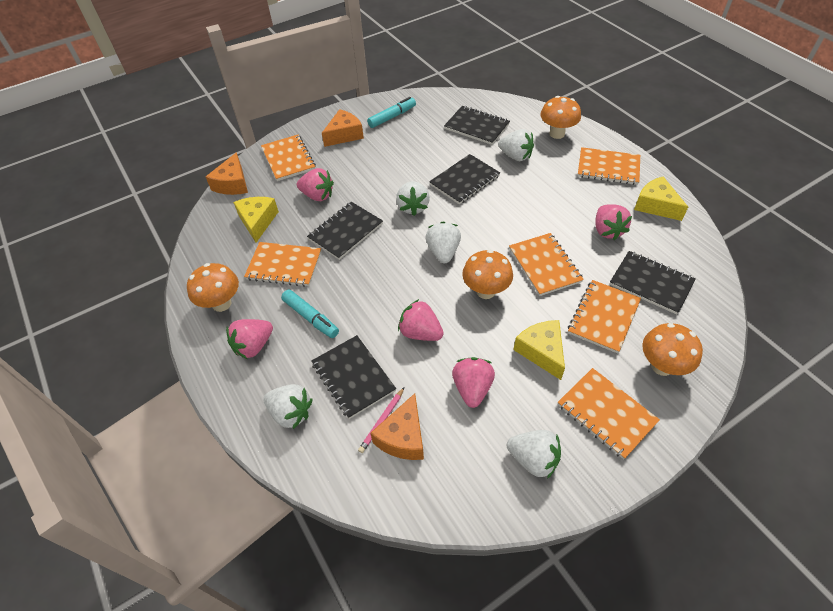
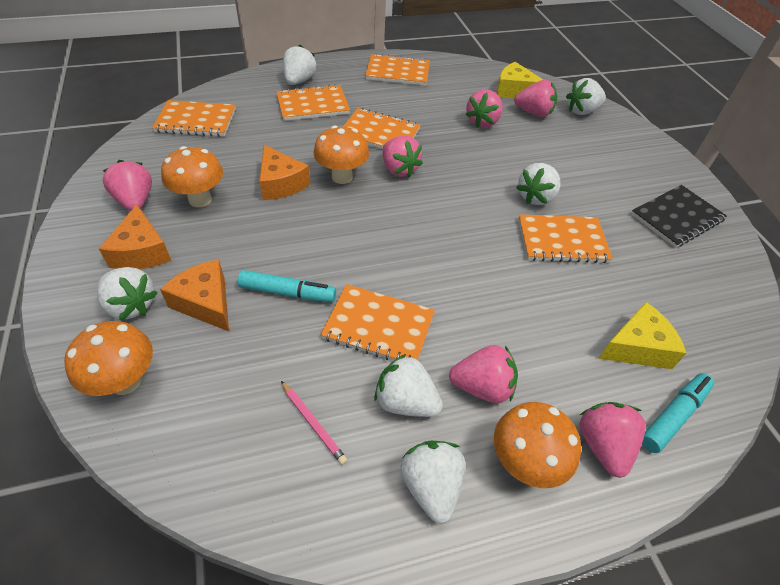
black notebook: 5 -> 1
pink strawberry: 5 -> 6
white strawberry: 5 -> 6
yellow cheese: 3 -> 2

